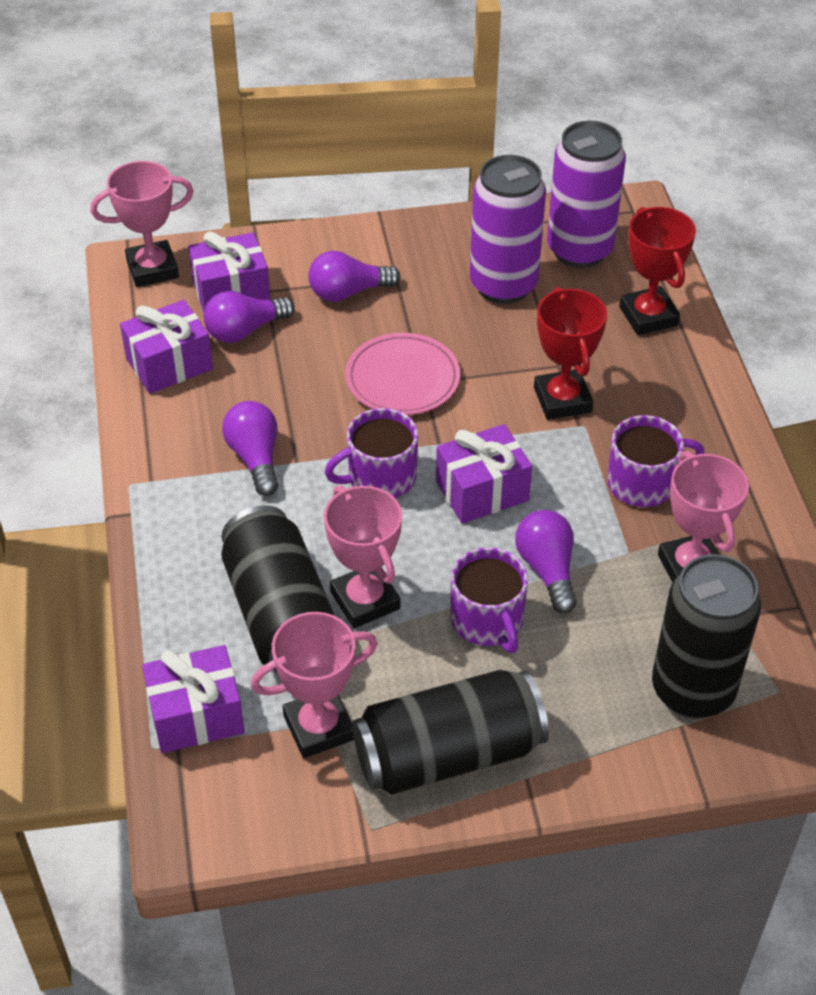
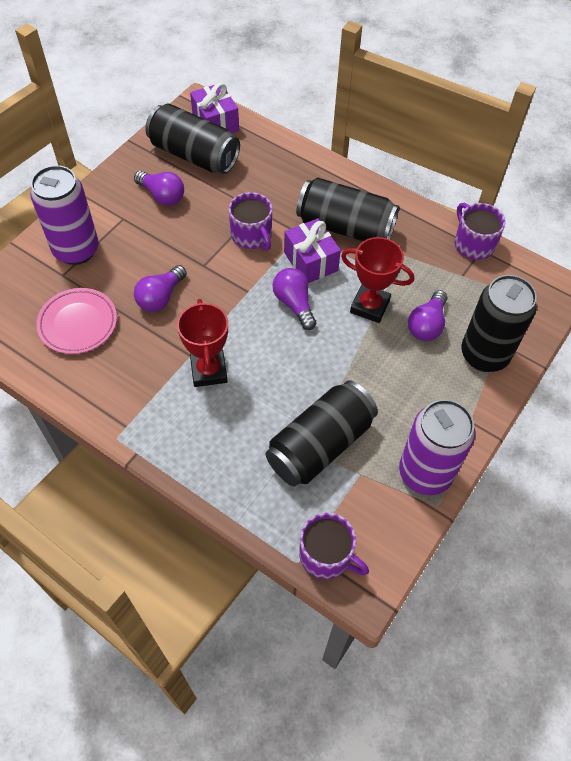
black can: 3 -> 4
pink trophy: 4 -> 0
purple gift: 4 -> 2

